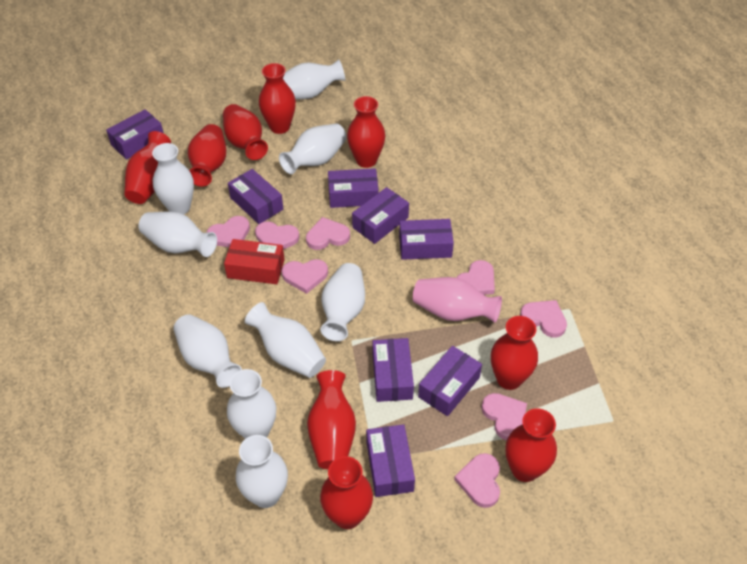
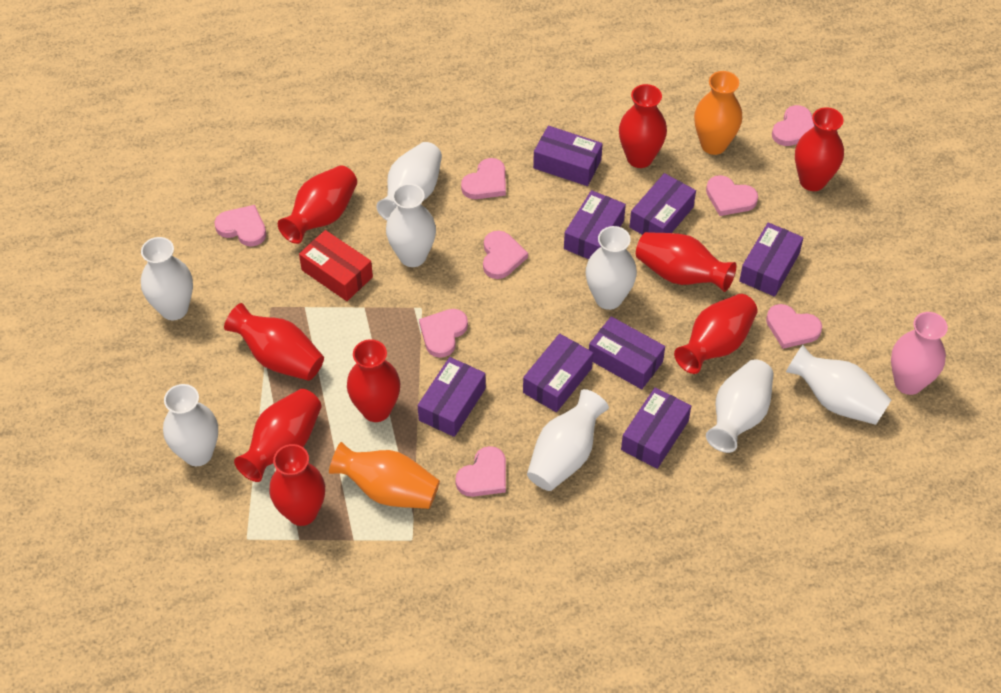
orange vase: 0 -> 2
white vase: 9 -> 8

